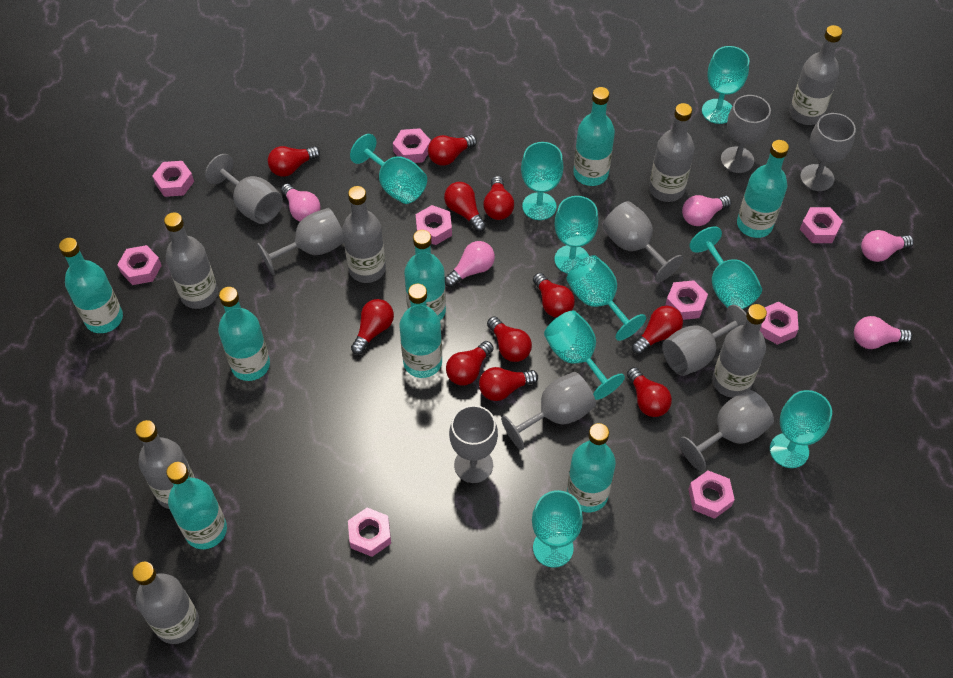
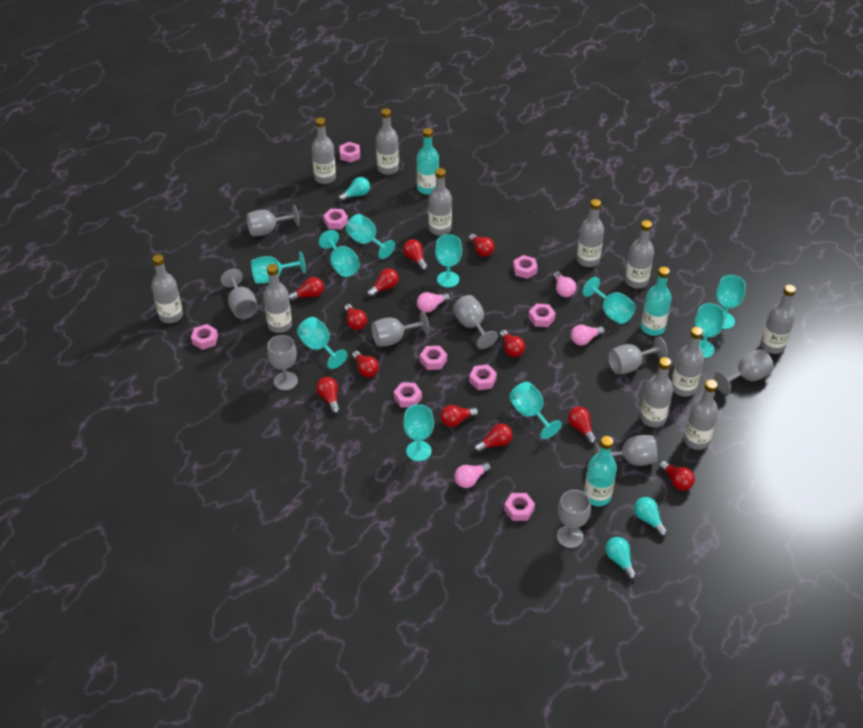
grey bottle: 7 -> 11
pink light bulb: 5 -> 4
red light bulb: 11 -> 12
turquoise bottle: 8 -> 3
turquoise goblet: 9 -> 10
turquoise light bulb: 0 -> 3

